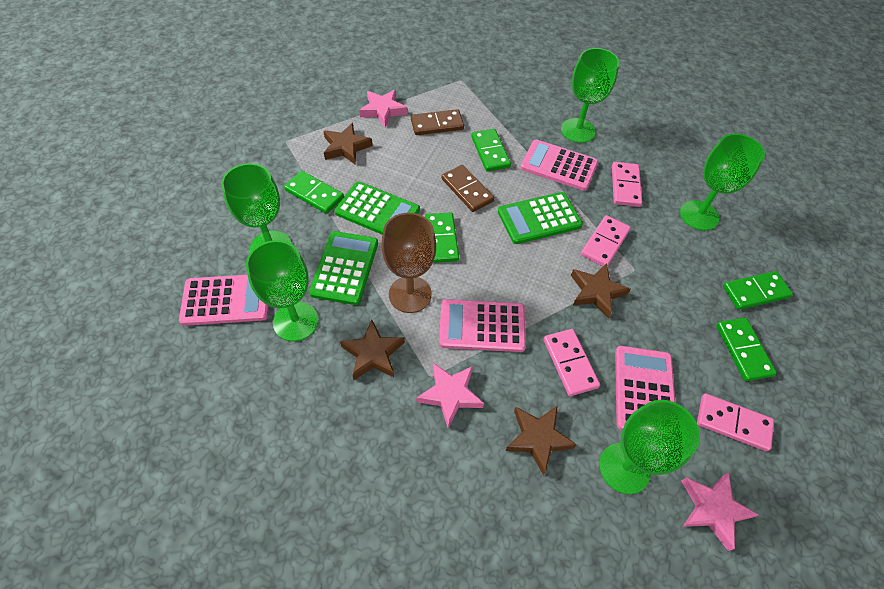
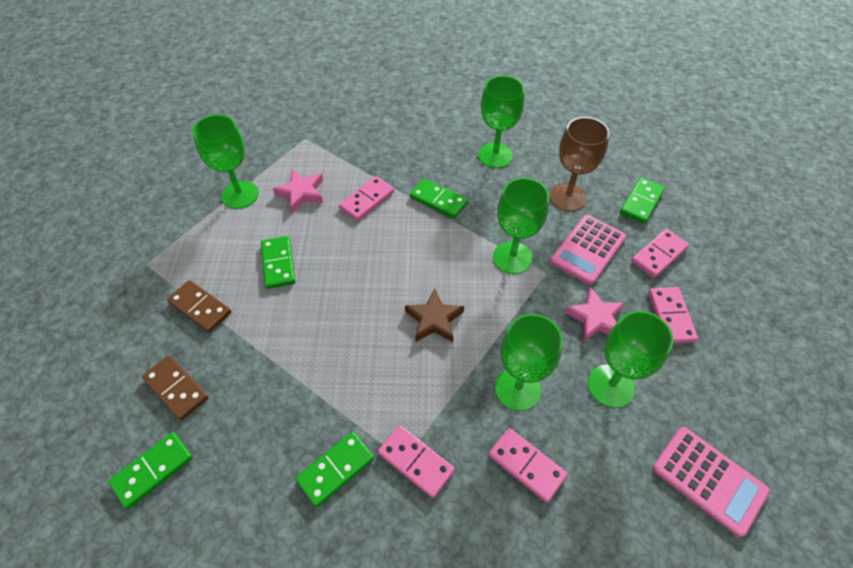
brown star: 4 -> 1
green calculator: 3 -> 0
pink calculator: 4 -> 2
pink domino: 4 -> 5
pink star: 3 -> 2

